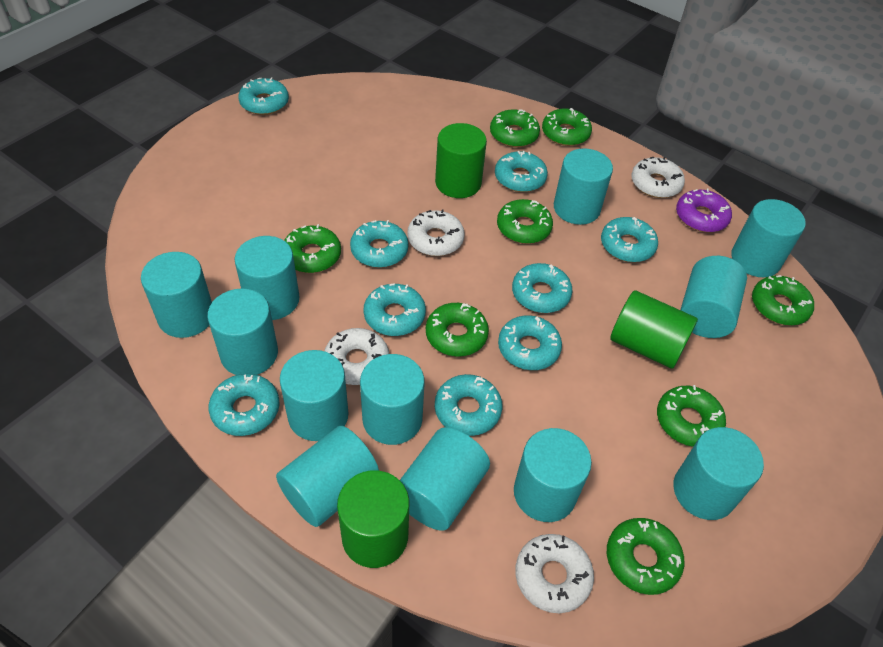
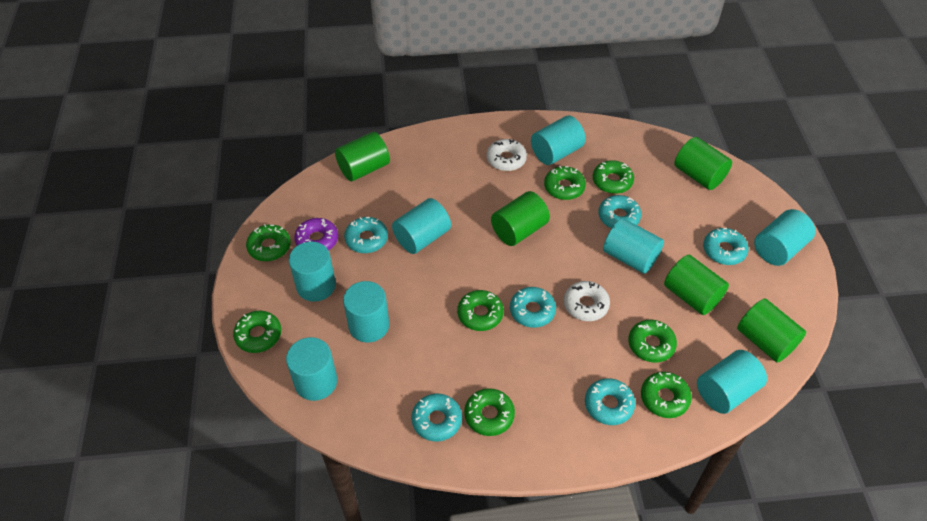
green cylinder: 3 -> 5
turquoise cylinder: 12 -> 8
turquoise donut: 9 -> 6
white donut: 4 -> 2

